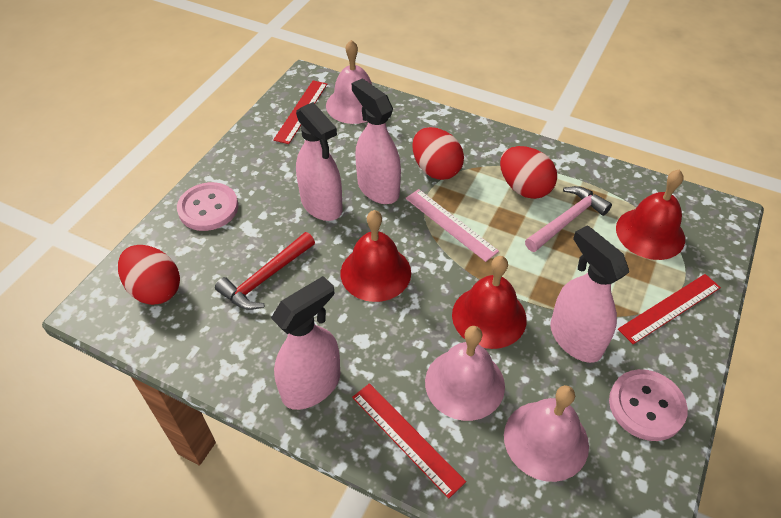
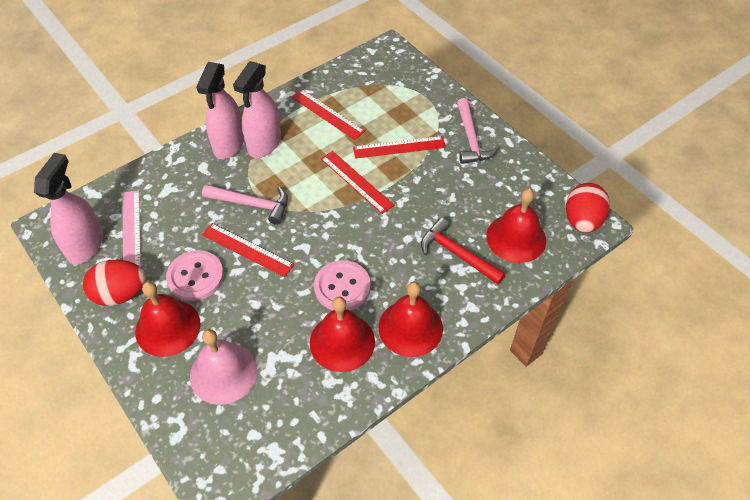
pink bell: 3 -> 1
pink hammer: 1 -> 2
pink spray bottle: 4 -> 3
red bell: 3 -> 4
red egg: 3 -> 2
red ruler: 3 -> 4

